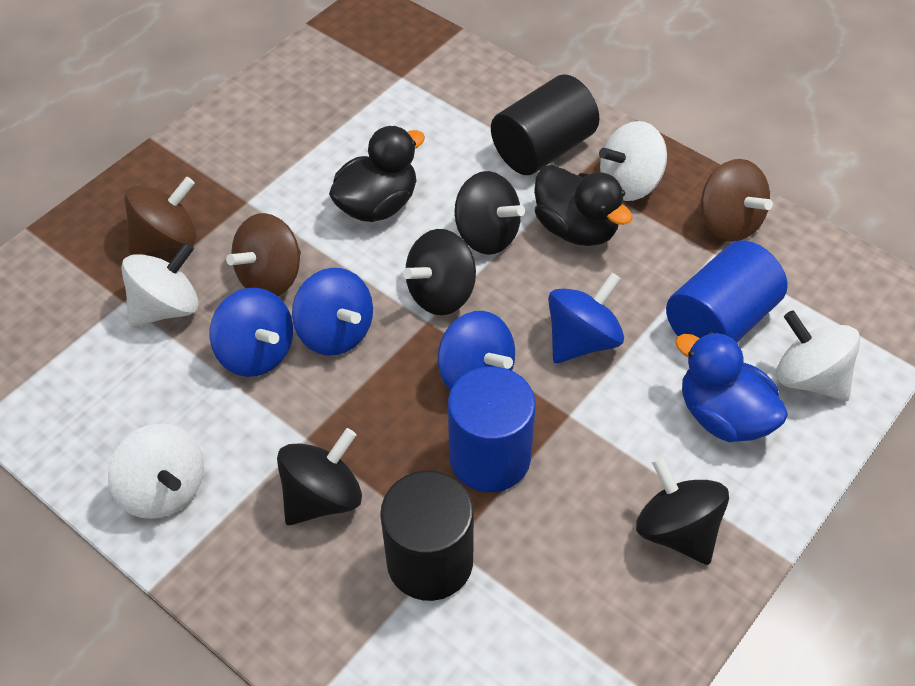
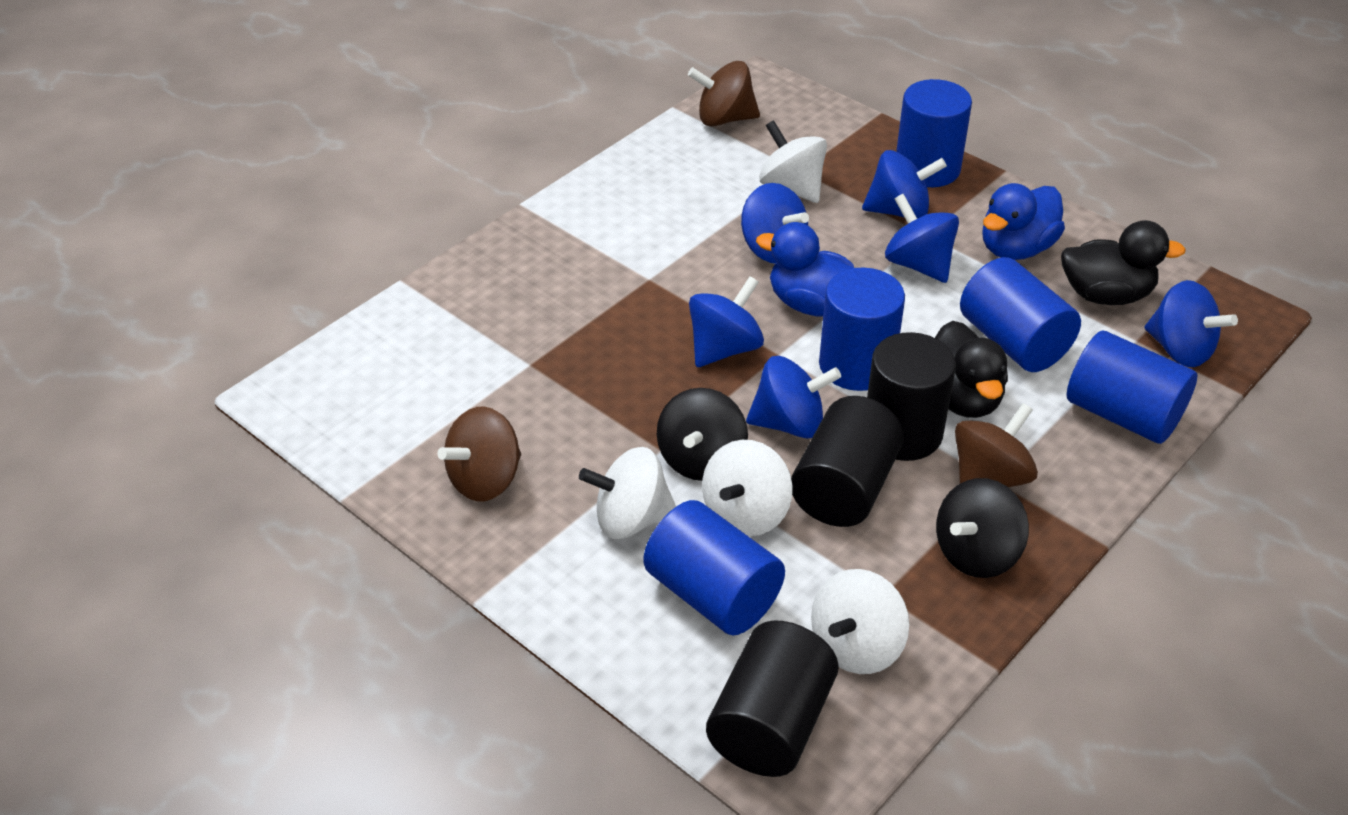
black cylinder: 2 -> 3
black spinning top: 4 -> 2
blue cylinder: 2 -> 5
blue duck: 1 -> 2
blue spinning top: 4 -> 6

